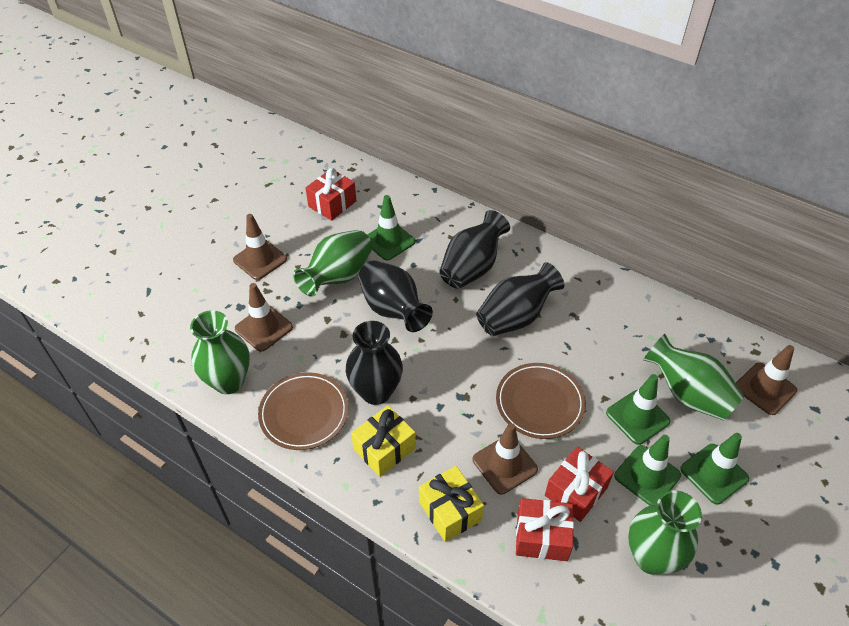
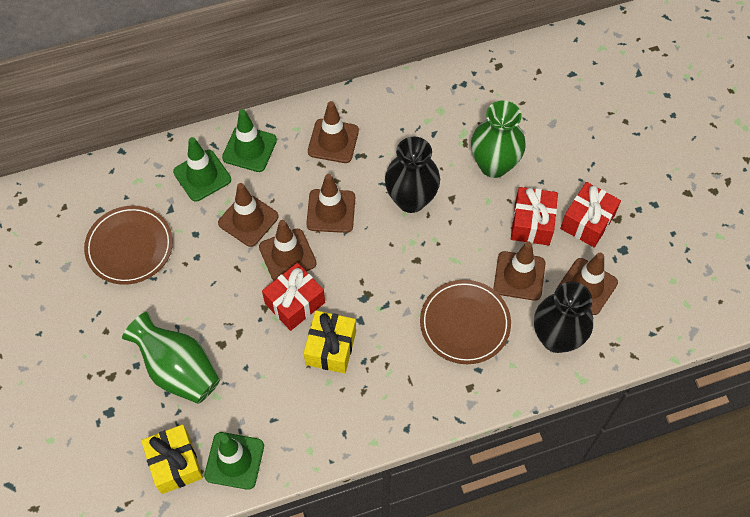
black vase: 4 -> 2
brown traffic cone: 4 -> 6
green traffic cone: 4 -> 3
green vase: 4 -> 2

